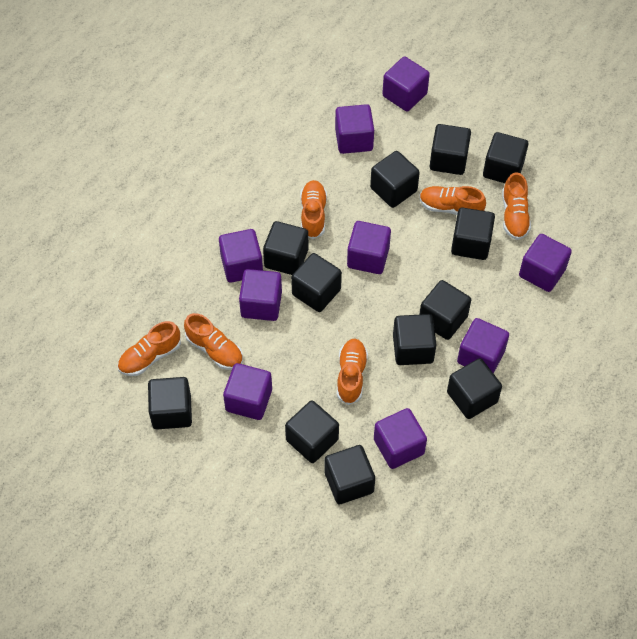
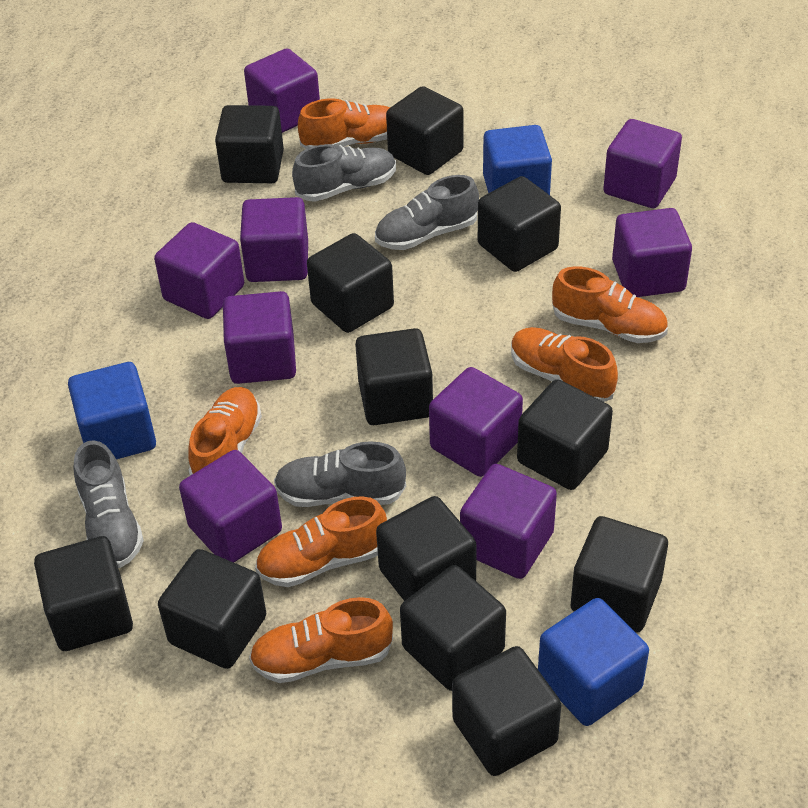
blue cube: 0 -> 3
grey shoe: 0 -> 4

